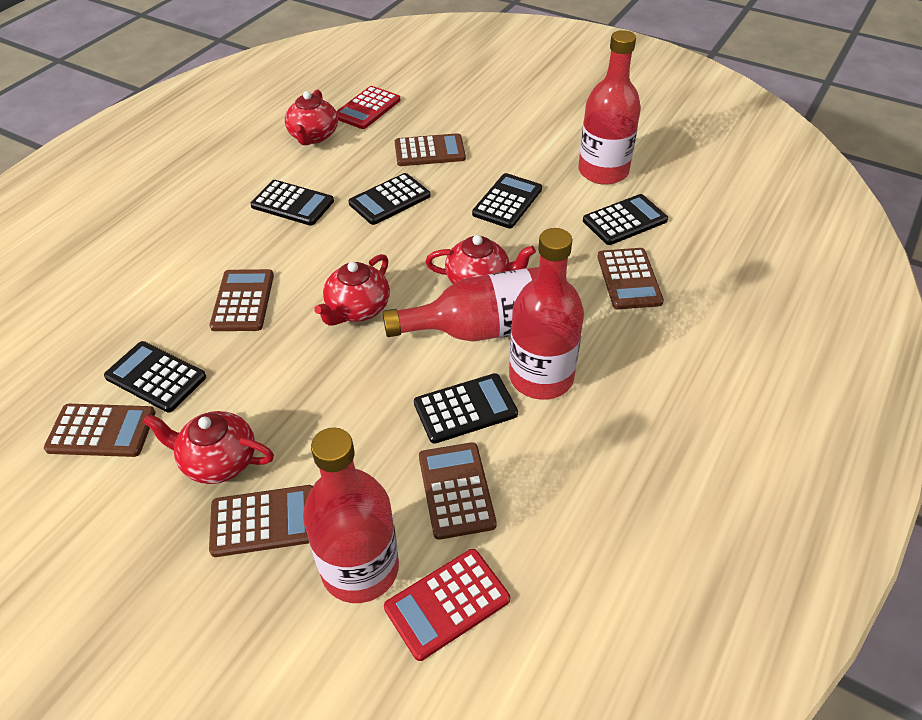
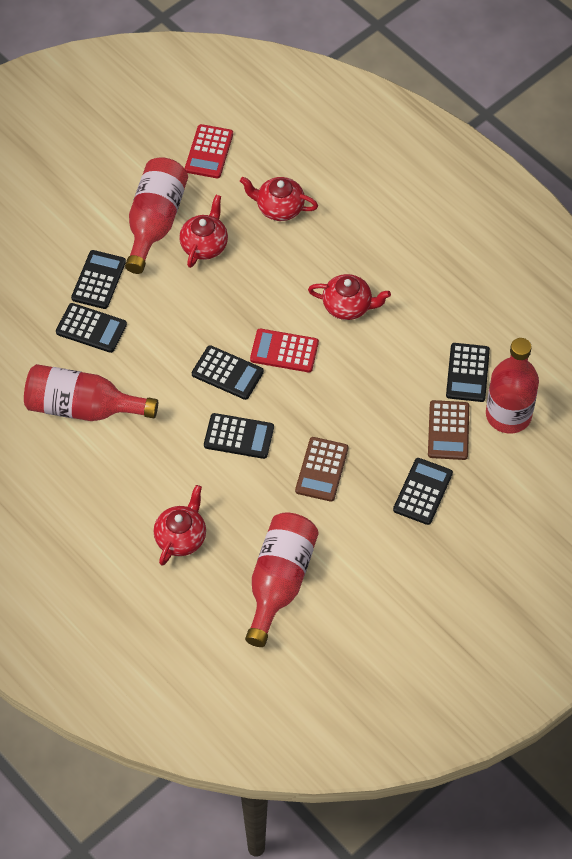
brown calculator: 6 -> 2

